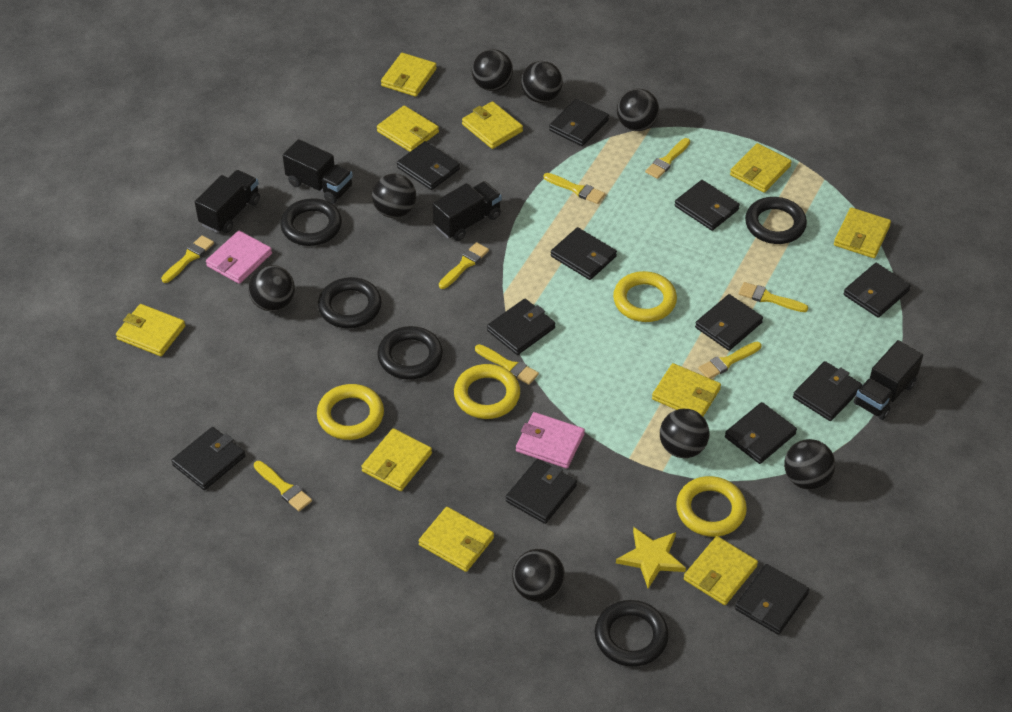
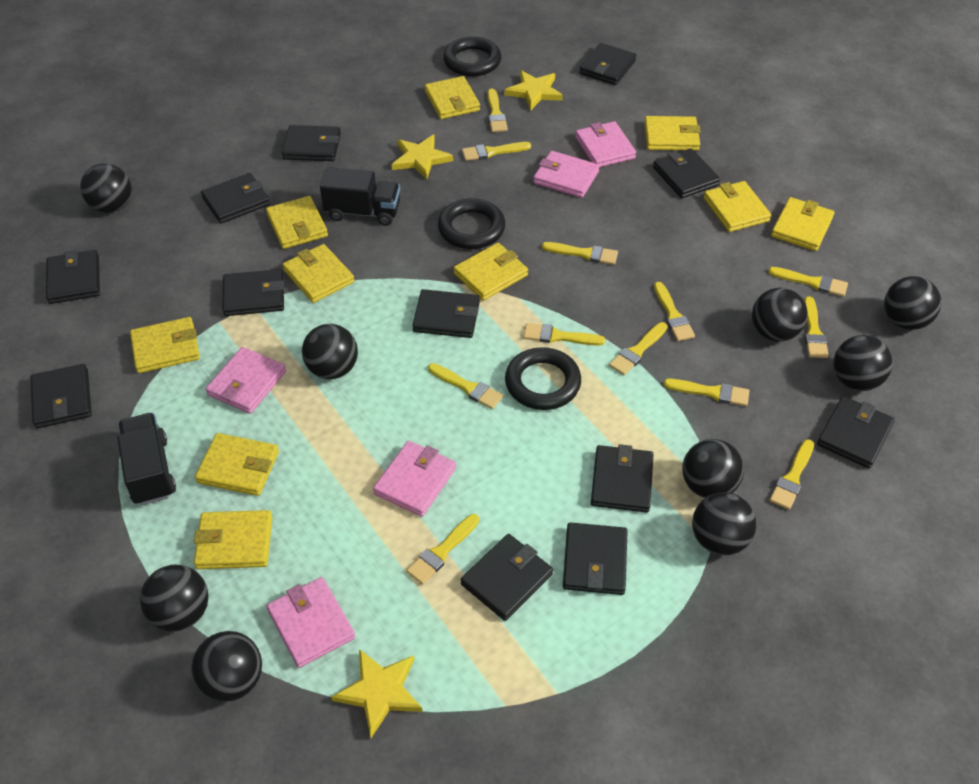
black ball: 8 -> 9
black ring: 5 -> 3
black truck: 4 -> 2
pink wallet: 2 -> 5
yellow brush: 8 -> 12
yellow ring: 4 -> 0
yellow star: 1 -> 3

